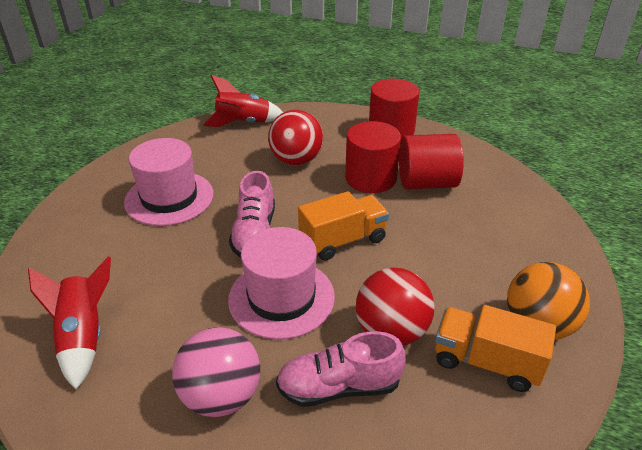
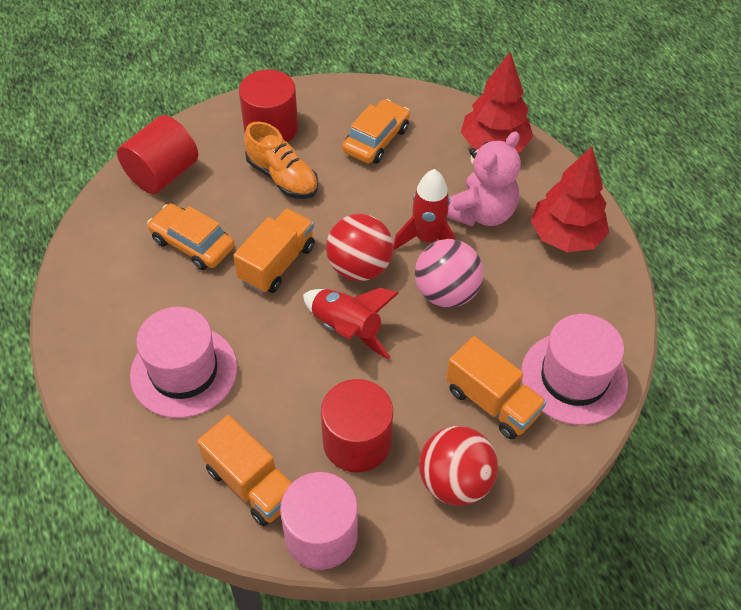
orange ball: 1 -> 0
orange car: 0 -> 2
orange shoe: 0 -> 1
orange truck: 2 -> 3
pink cylinder: 0 -> 1
pink shoe: 2 -> 0
pink teddy bear: 0 -> 1
red tree: 0 -> 2

